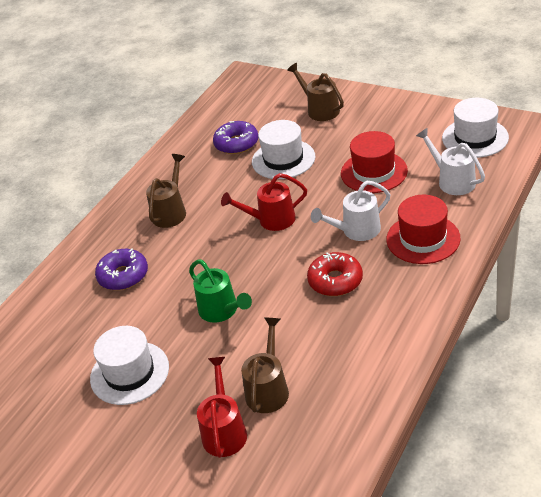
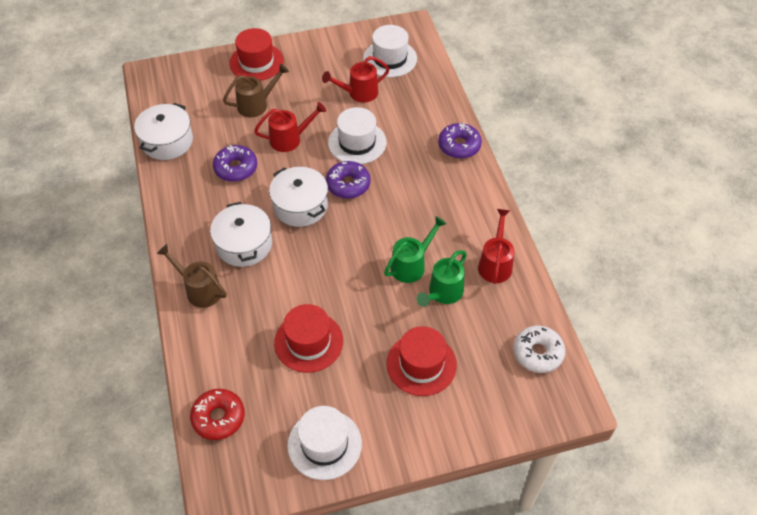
brown watering can: 3 -> 2
green watering can: 1 -> 2
purple donut: 2 -> 3
red hat: 2 -> 3
red watering can: 2 -> 3
white donut: 0 -> 1
white pot: 0 -> 3
white watering can: 2 -> 0

